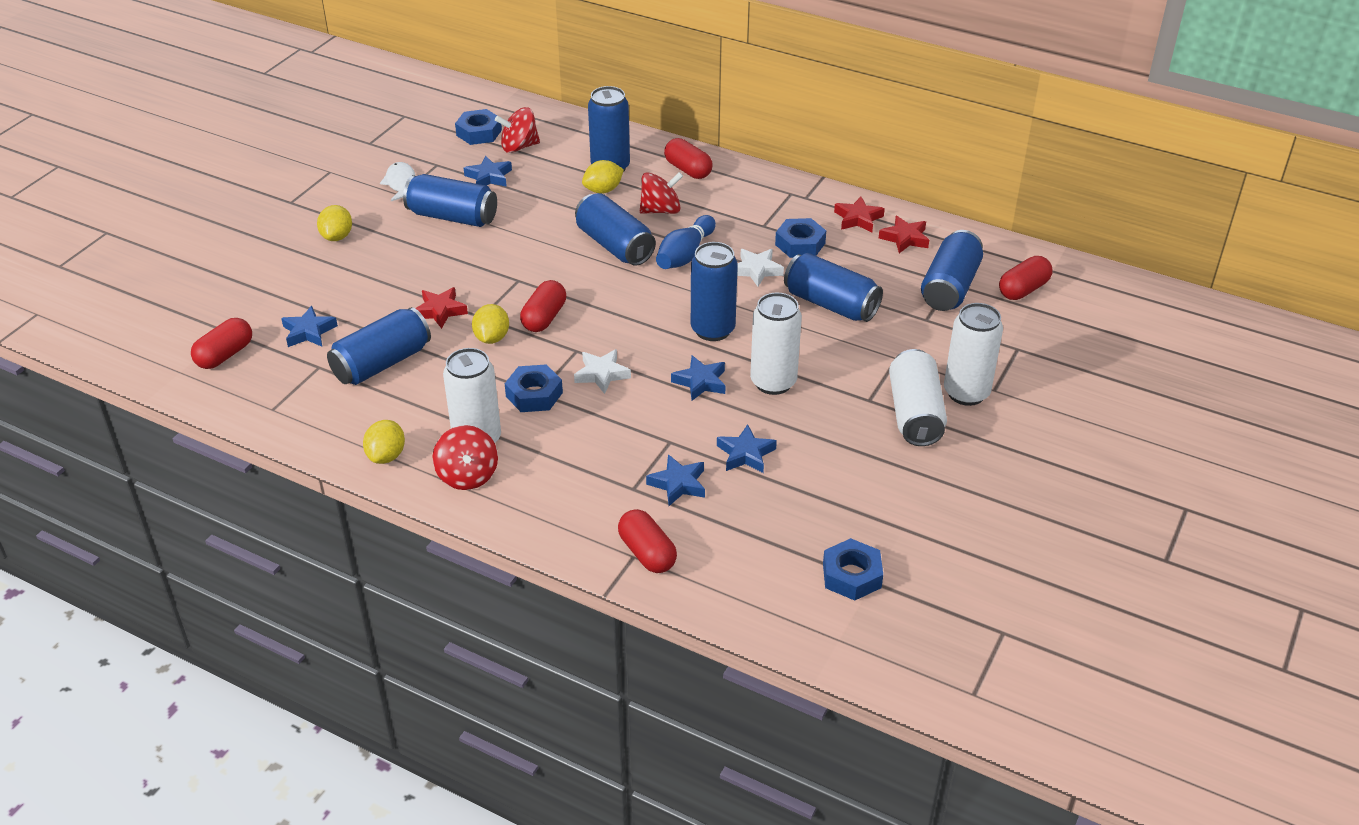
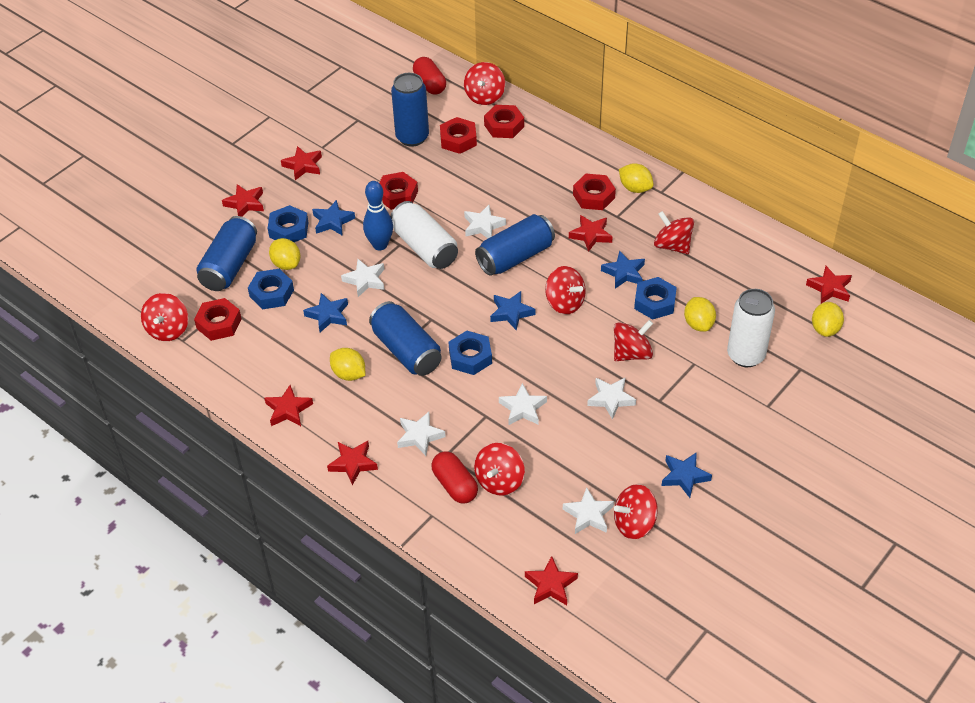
blue can: 7 -> 4
red capsule: 5 -> 2
red nut: 0 -> 5
red spinning top: 3 -> 7
red star: 3 -> 7
white can: 4 -> 2
white fish: 1 -> 0
white star: 2 -> 6
yellow lemon: 4 -> 5

